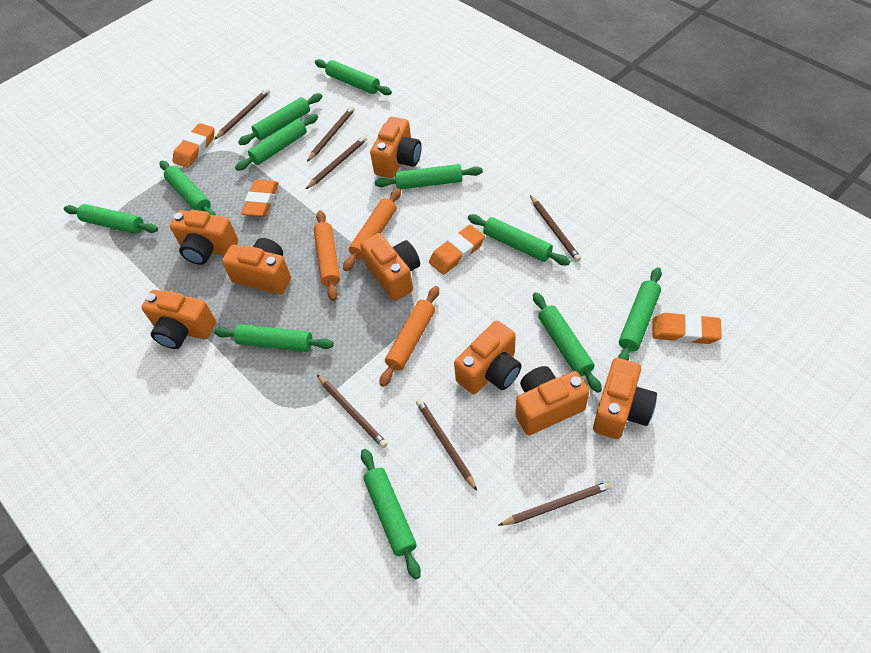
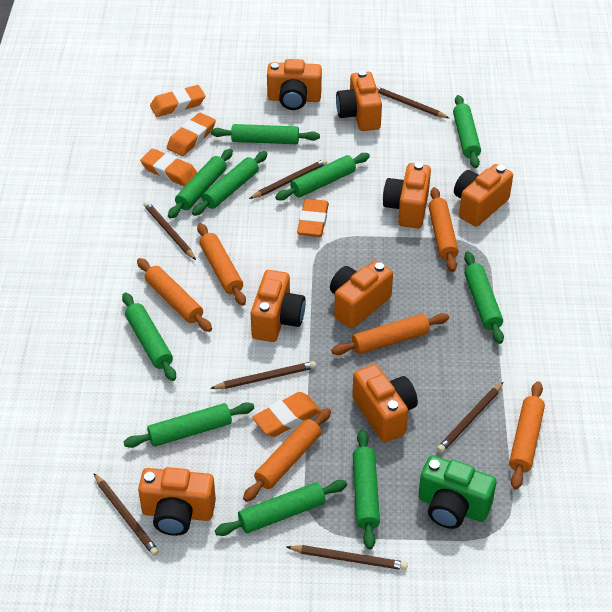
green camera: 0 -> 1
green rolling pin: 11 -> 10
orange eraser: 4 -> 5
orange rolling pin: 3 -> 6

